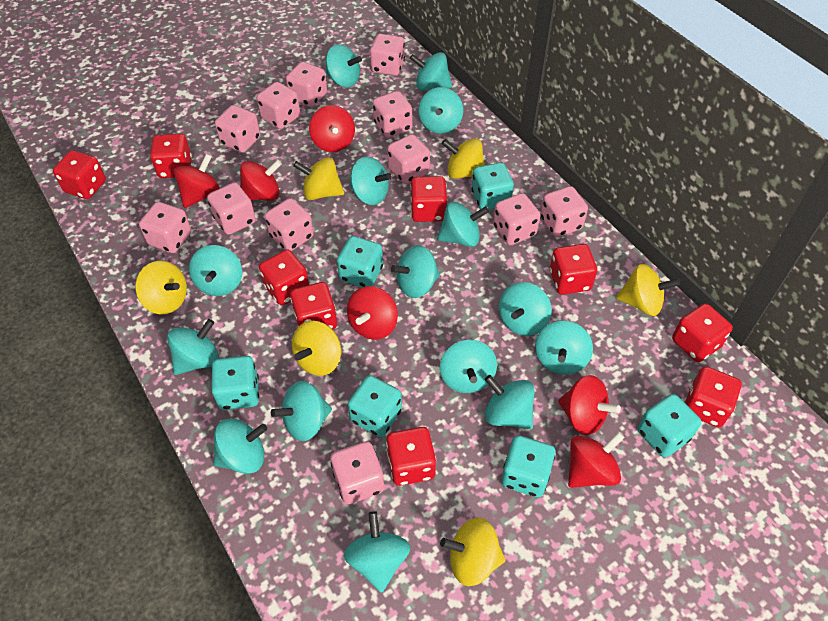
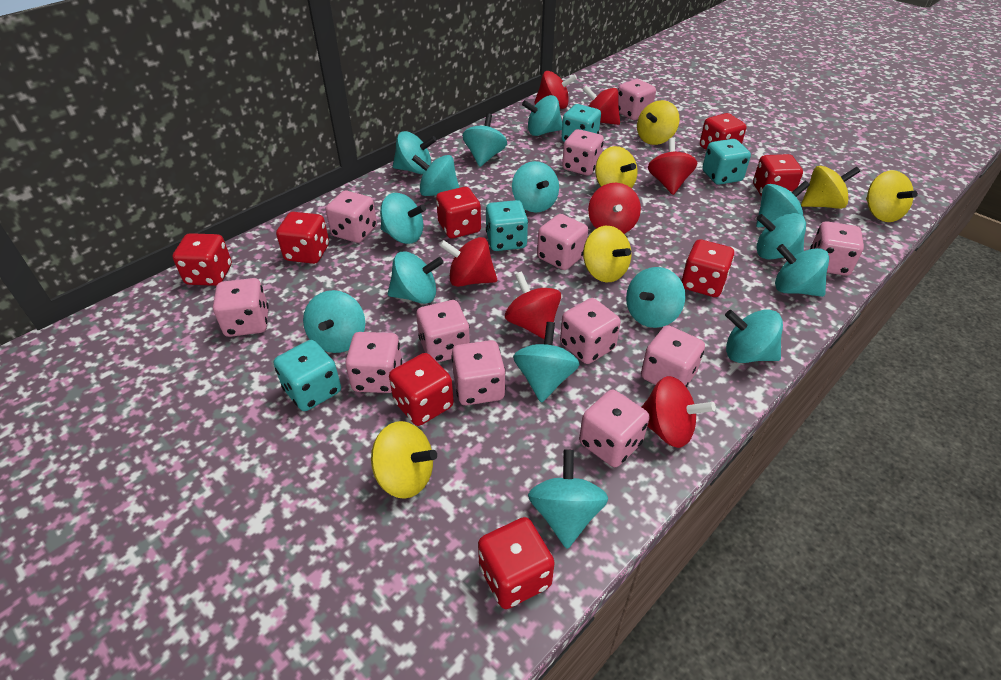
red dice: 9 -> 8
red spinning top: 6 -> 7
turquoise dice: 6 -> 4

